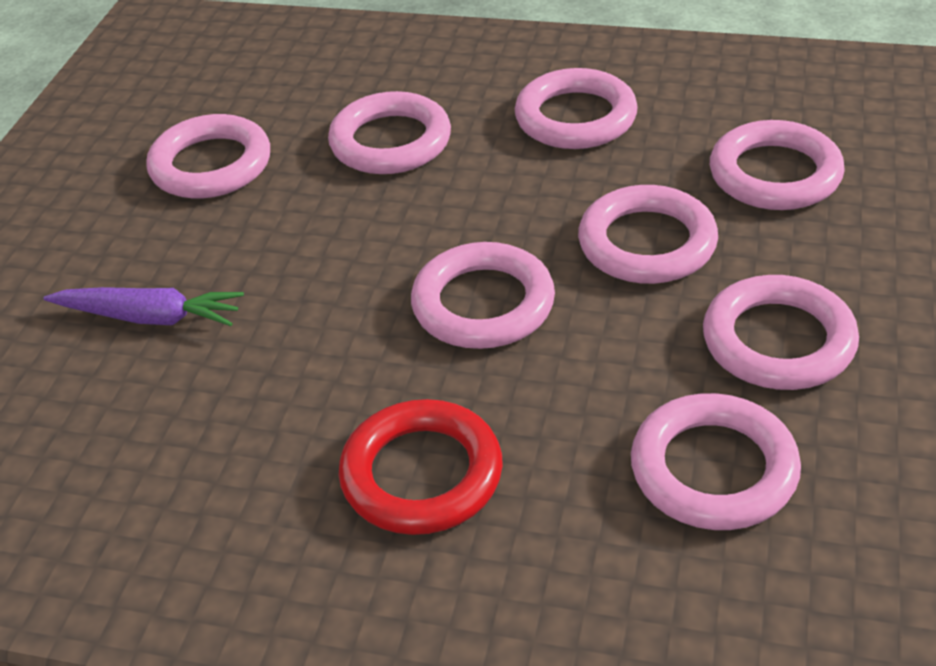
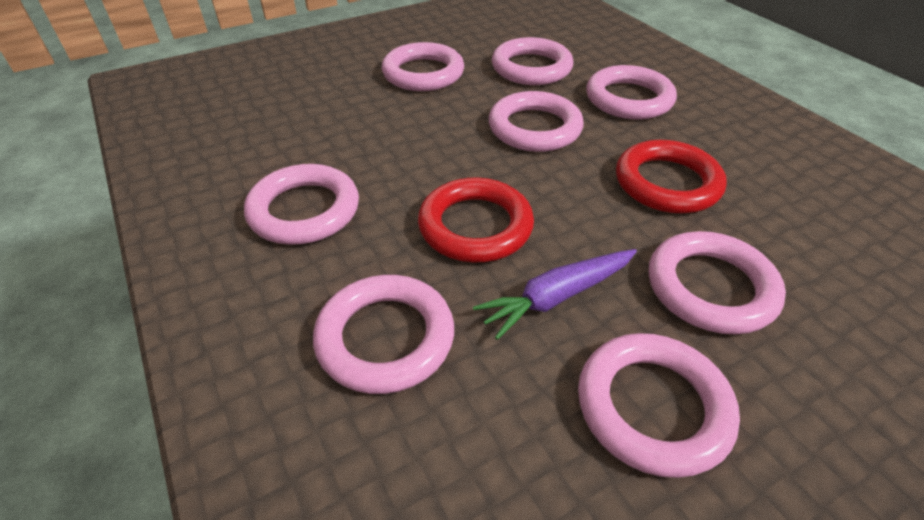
red ring: 1 -> 2

